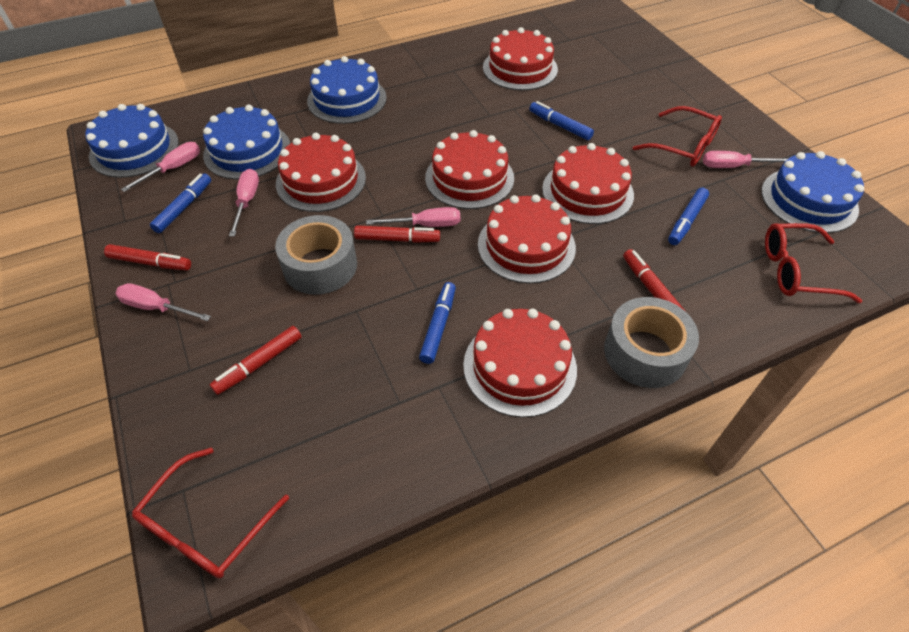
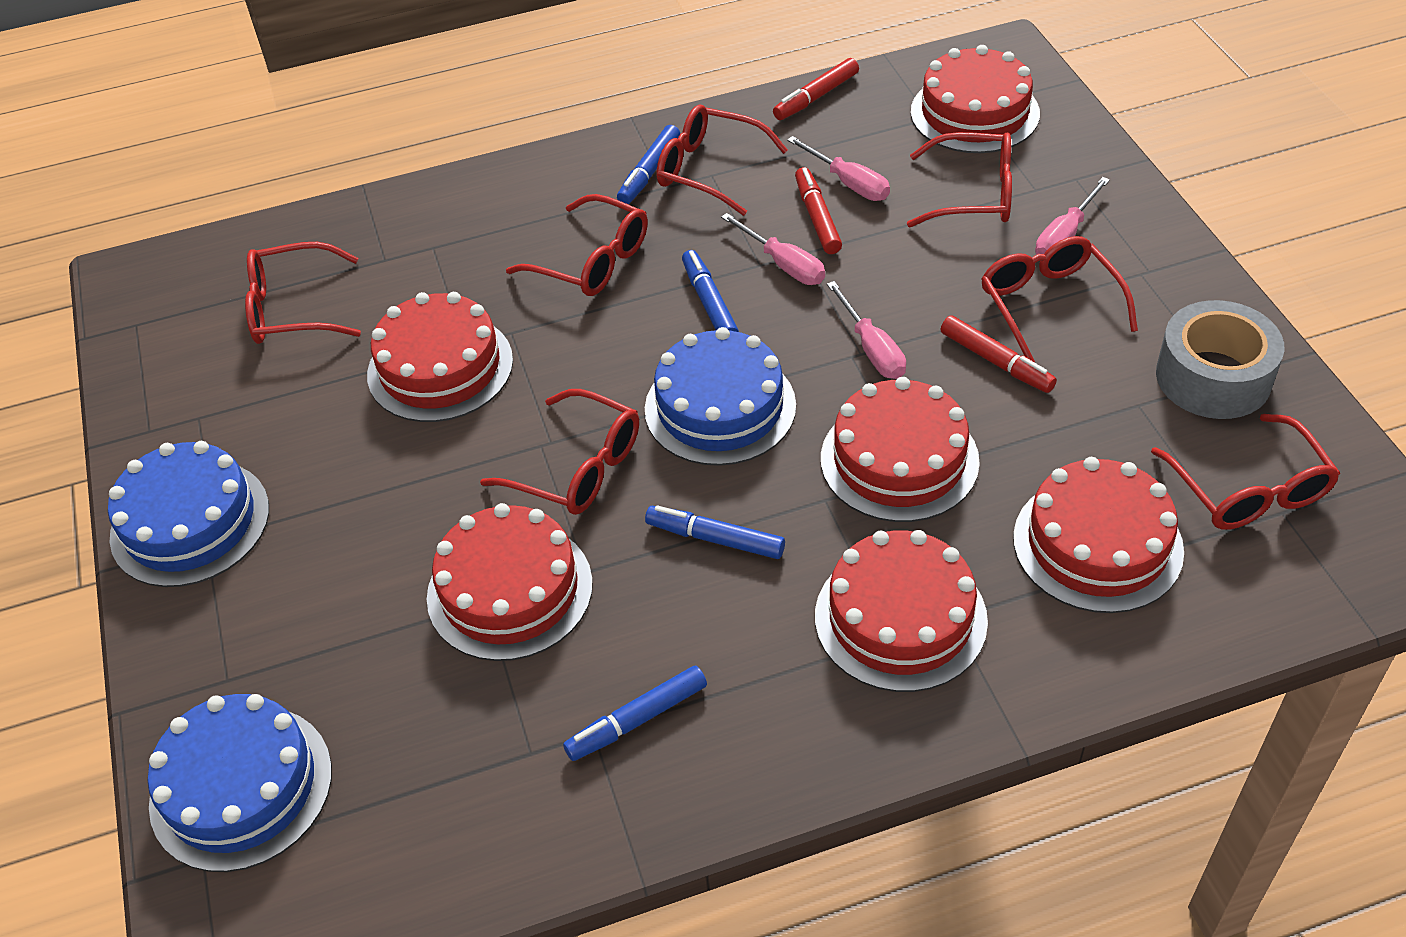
blue cake: 4 -> 3
grey tape: 2 -> 1
pink screwdriver: 5 -> 4
red glasses: 3 -> 7
red marker: 4 -> 3

